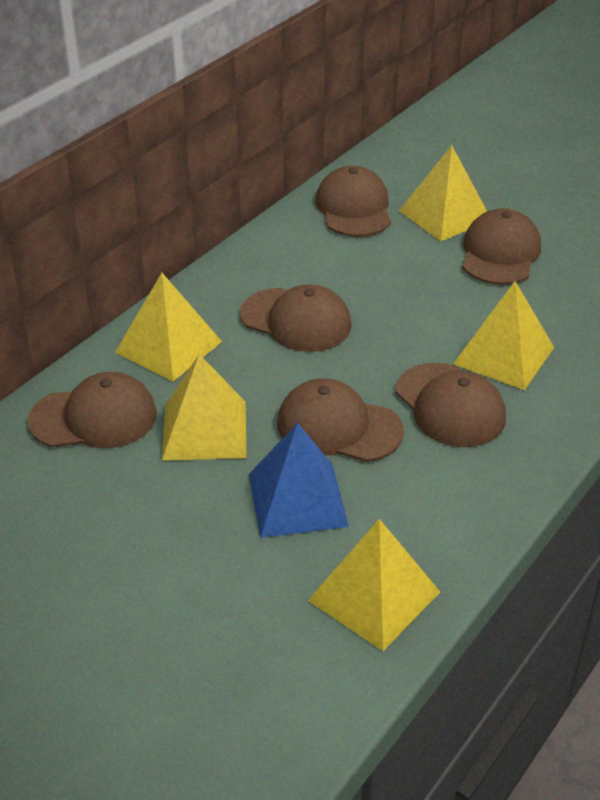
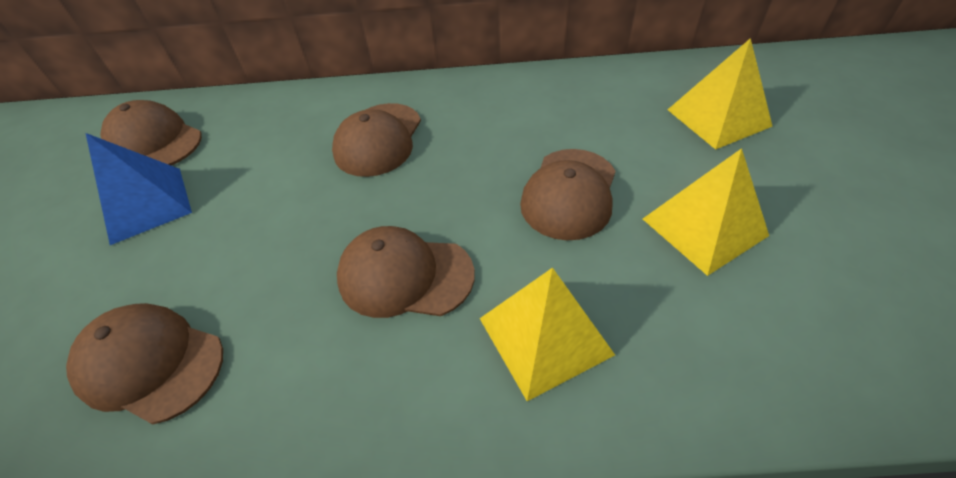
brown cap: 6 -> 5
yellow pyramid: 5 -> 3

